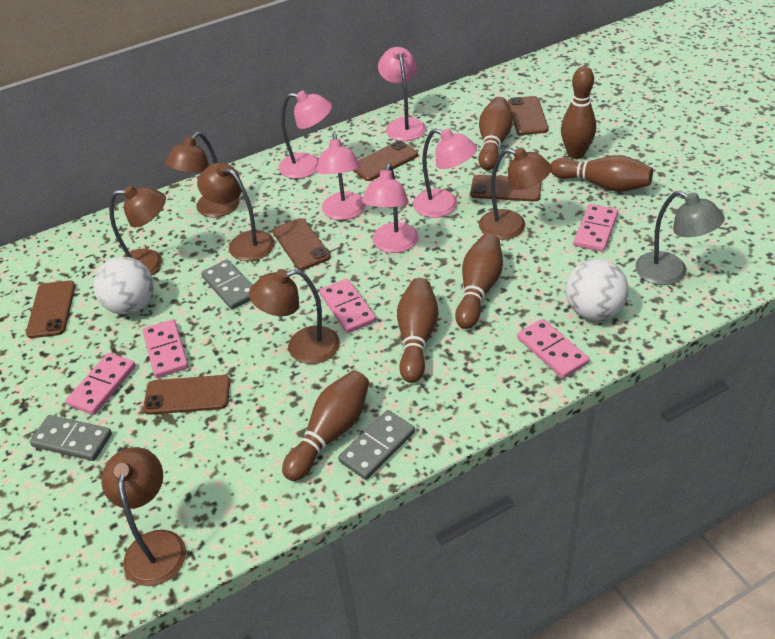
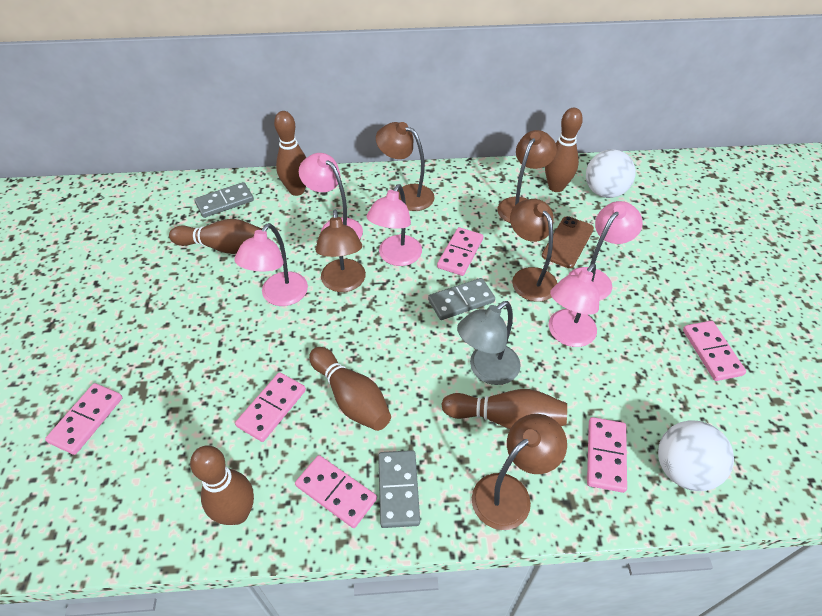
brown lamp: 6 -> 5
brown phone: 6 -> 1
pink domino: 5 -> 6

